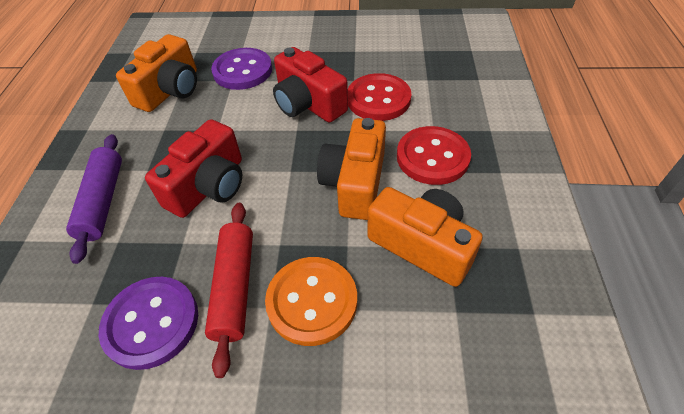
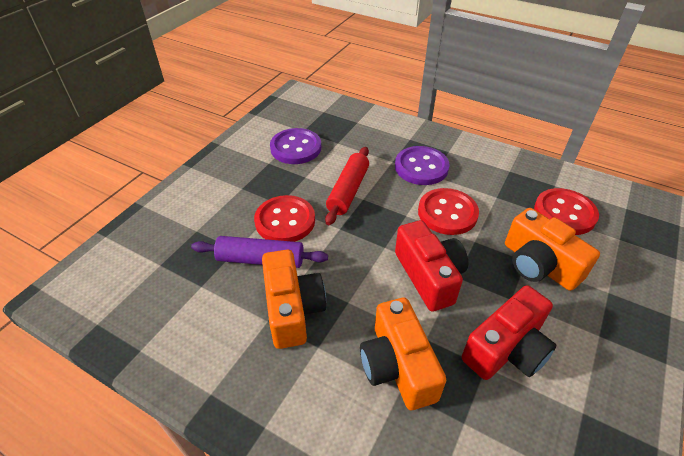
orange button: 1 -> 0
red button: 2 -> 3

